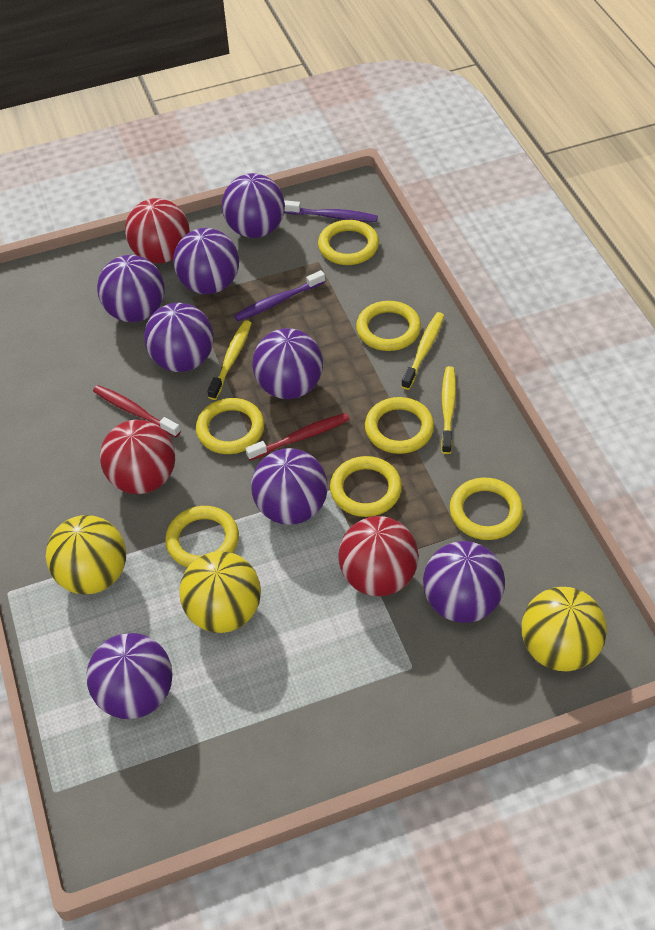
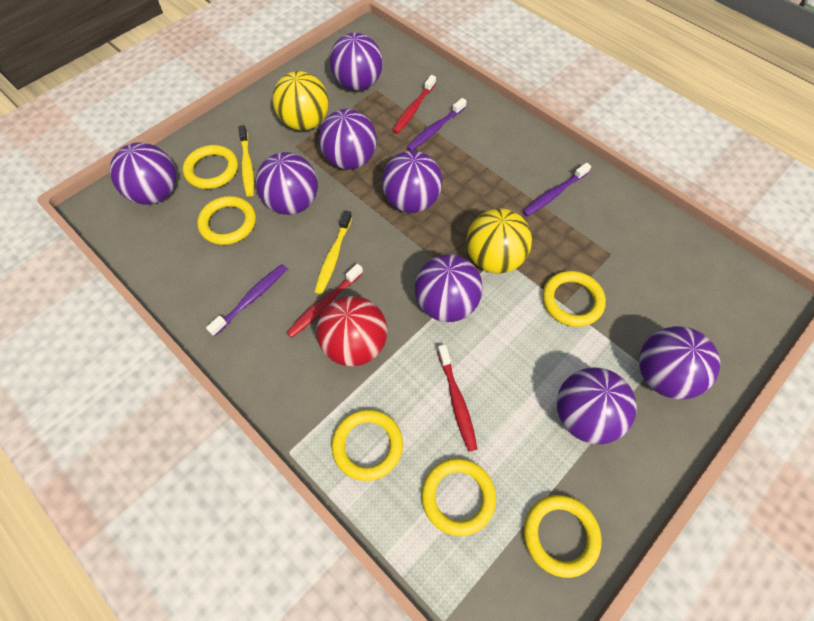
purple toothbrush: 2 -> 3
red ball: 3 -> 1
red toothbrush: 2 -> 3
yellow ball: 3 -> 2
yellow ring: 7 -> 6
yellow toothbrush: 3 -> 2

